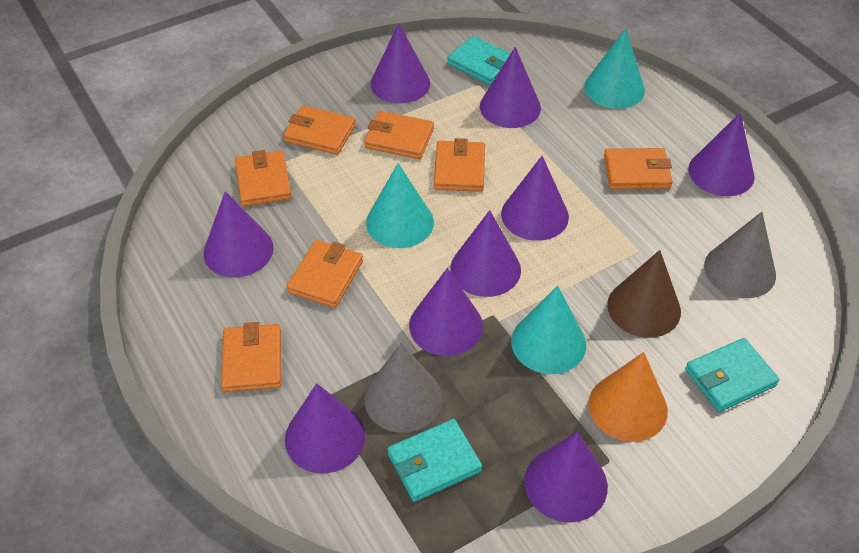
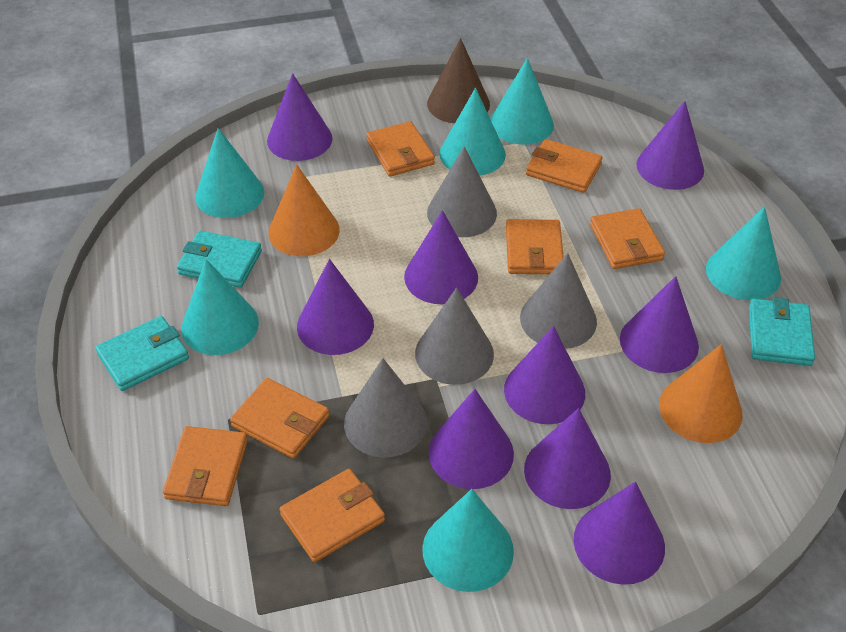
grey cone: 2 -> 4
orange cone: 1 -> 2
turquoise cone: 3 -> 6

